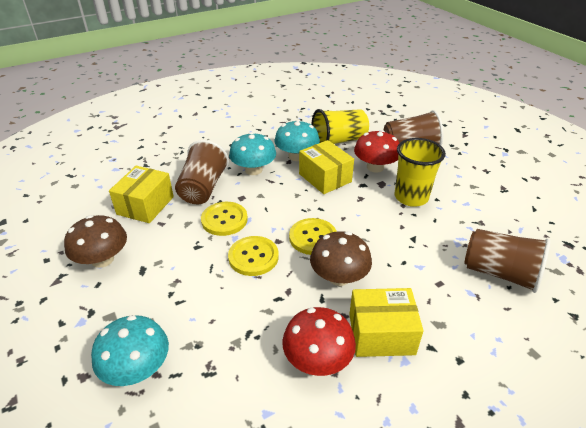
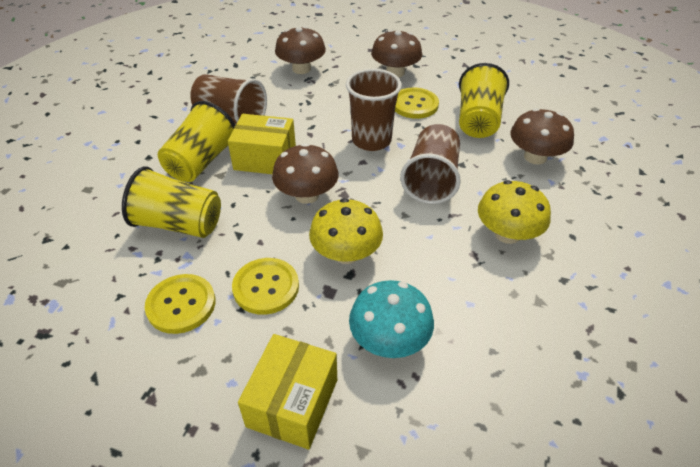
brown mushroom: 2 -> 4
red mushroom: 2 -> 0
turquoise mushroom: 3 -> 1
yellow box: 3 -> 2
yellow cup: 2 -> 3
yellow mushroom: 0 -> 2

